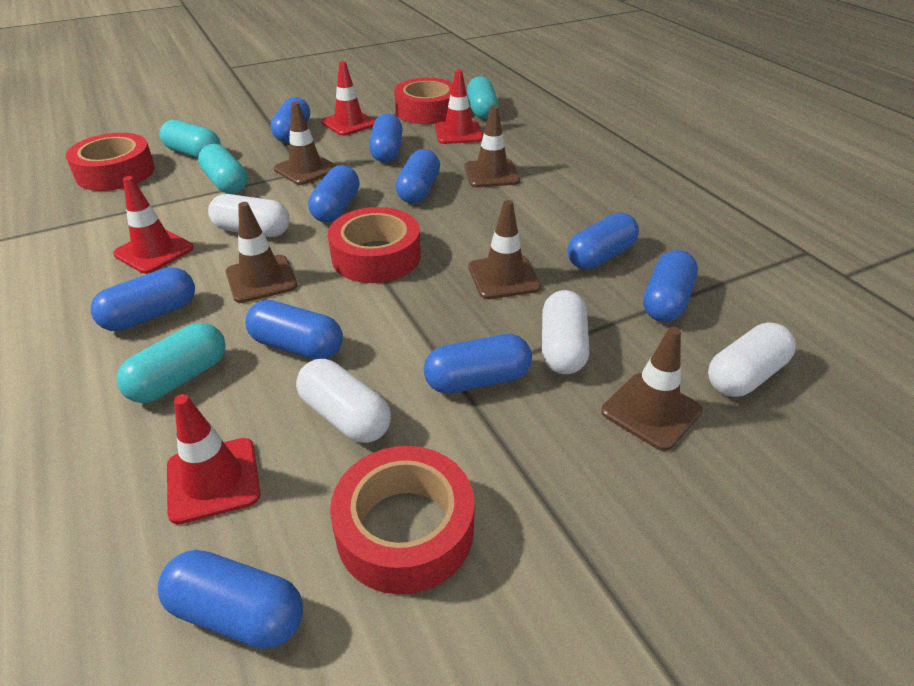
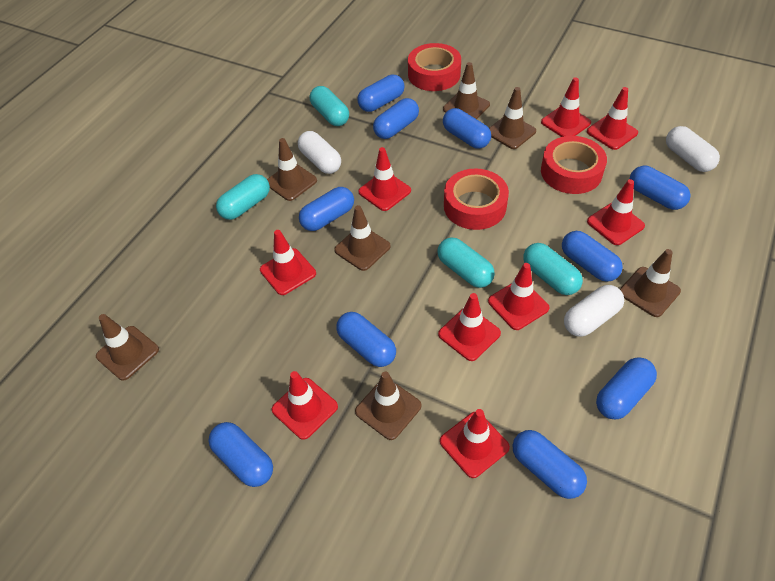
brown traffic cone: 5 -> 7
red tape: 4 -> 3
red traffic cone: 4 -> 9
white capsule: 4 -> 3

